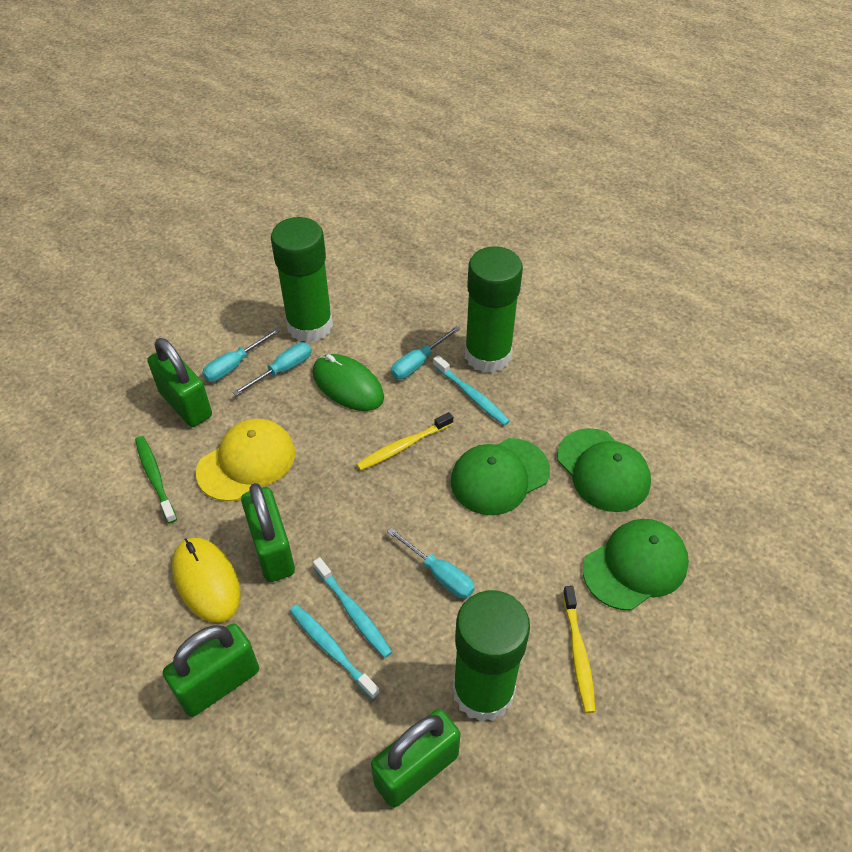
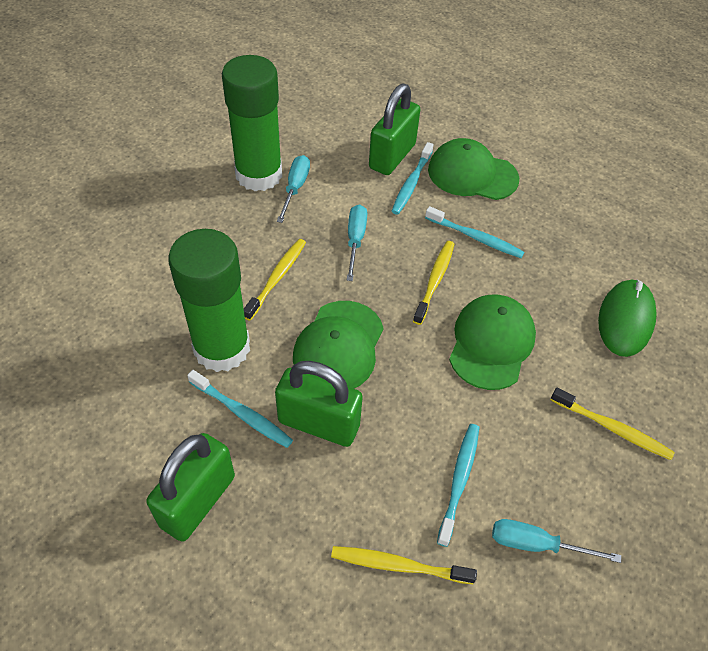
green glue stick: 3 -> 2
green padlock: 4 -> 3
green toothbrush: 1 -> 0
turquoise screwdriver: 4 -> 3
turquoise toothbrush: 3 -> 4
yellow cap: 1 -> 0
yellow mouse: 1 -> 0
yellow toothbrush: 2 -> 4

